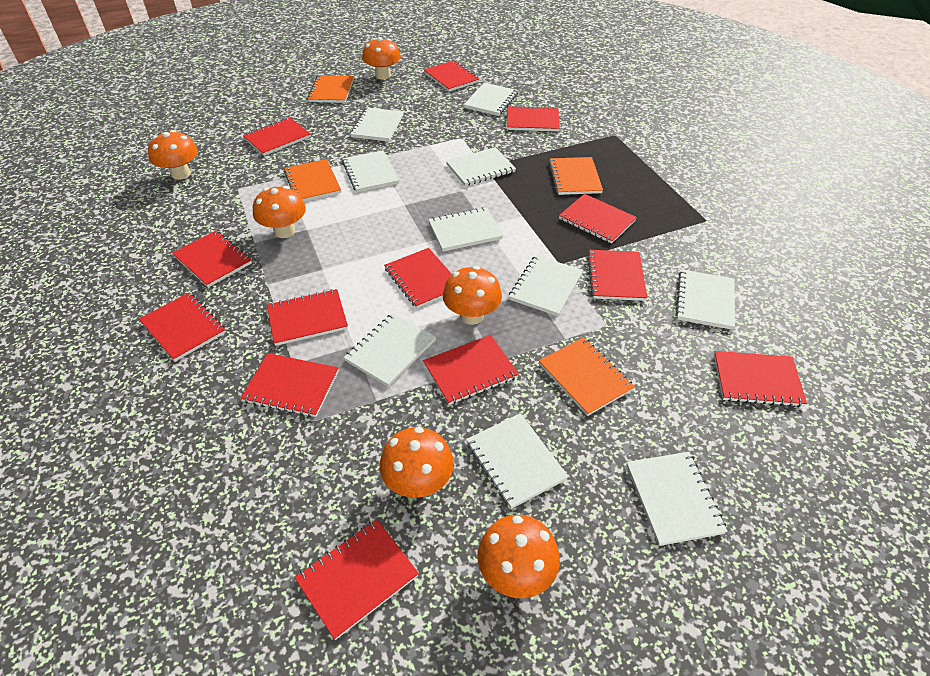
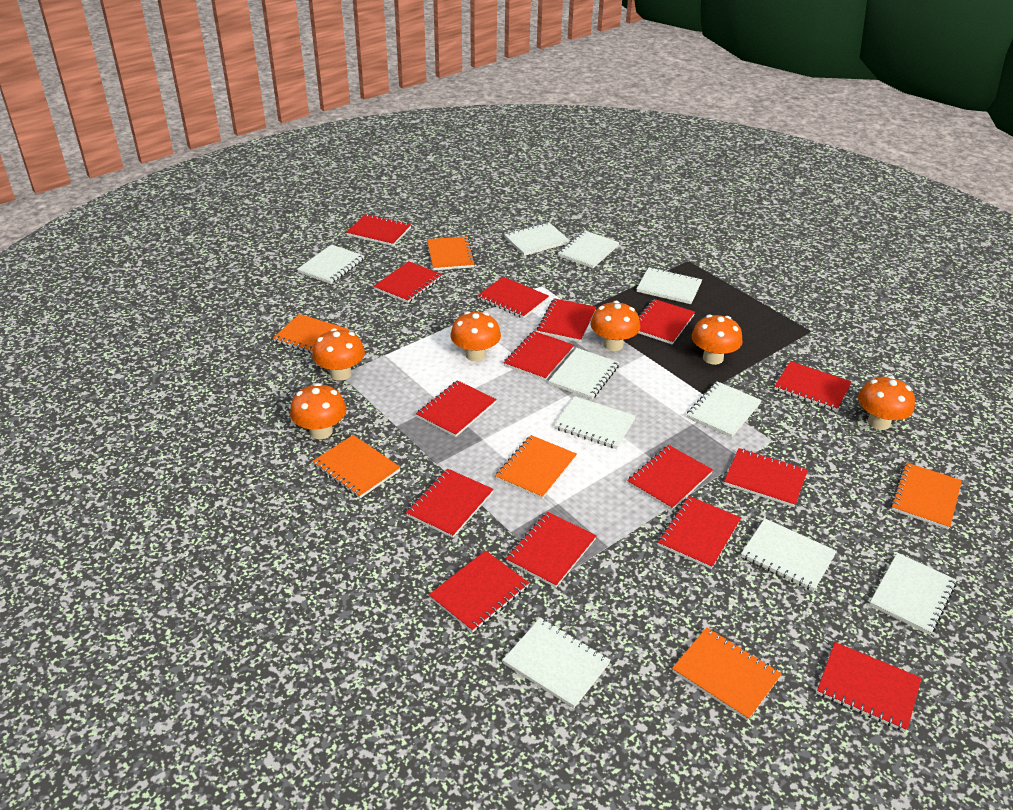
orange notebook: 4 -> 6
red notebook: 13 -> 15

